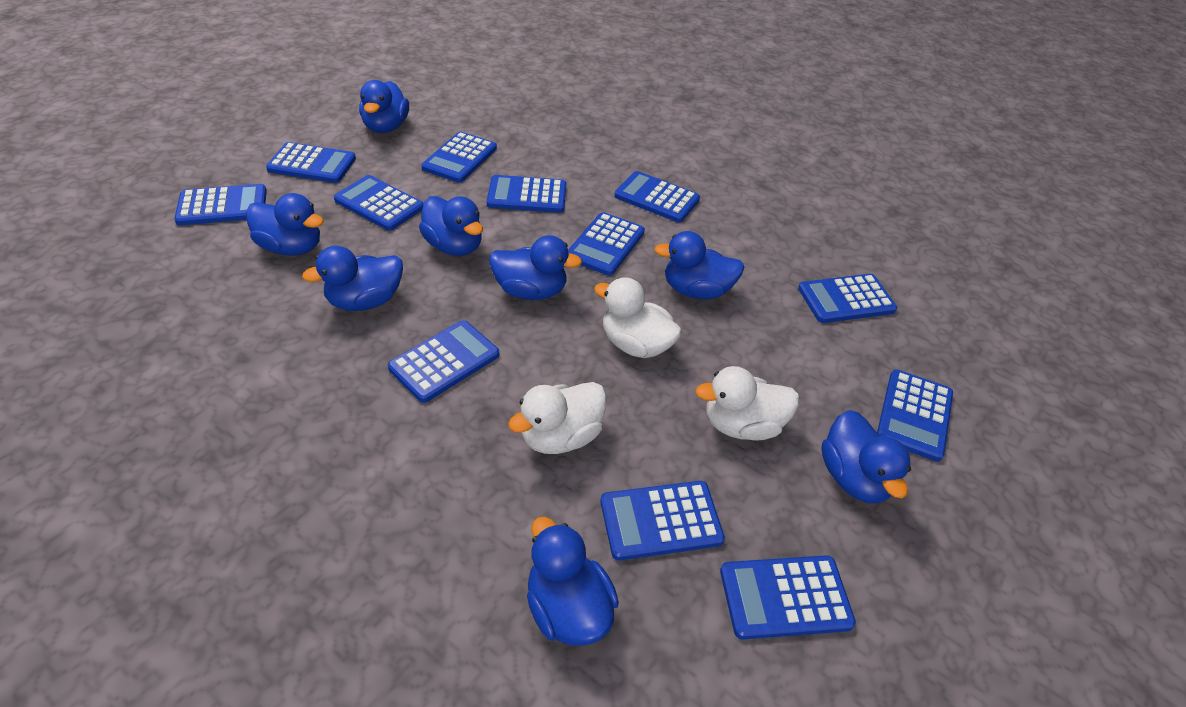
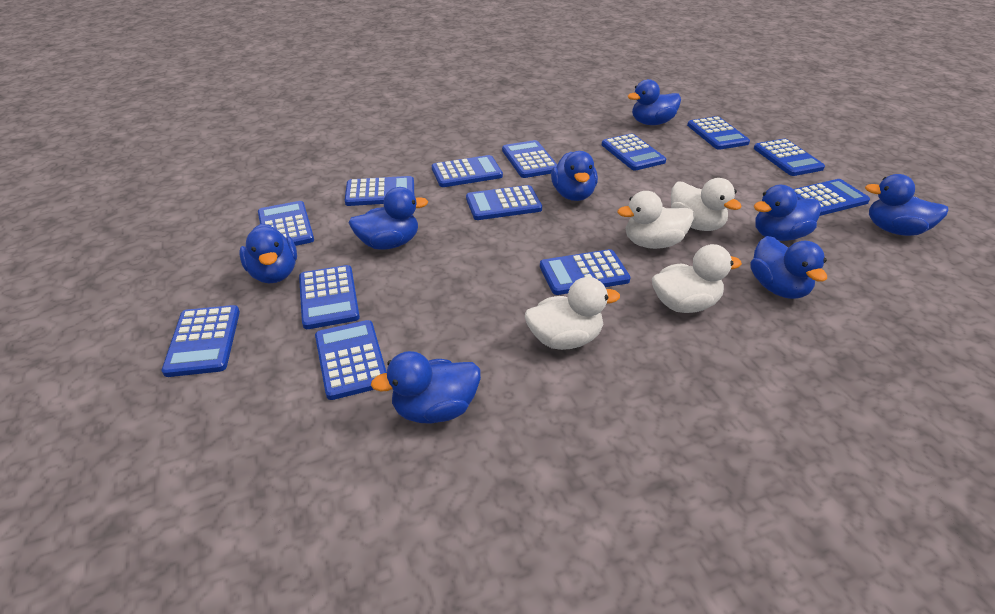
blue calculator: 12 -> 13
white duck: 3 -> 4

